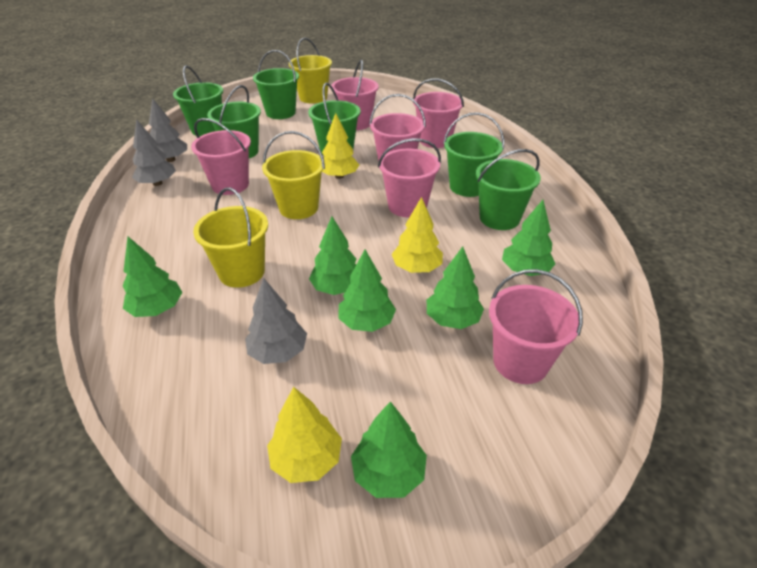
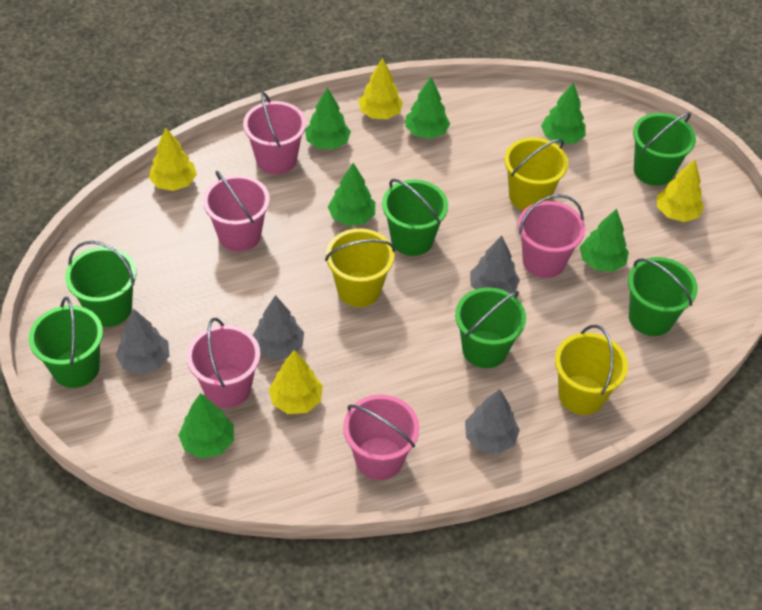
grey tree: 3 -> 4
pink bucket: 6 -> 5
yellow tree: 3 -> 4

